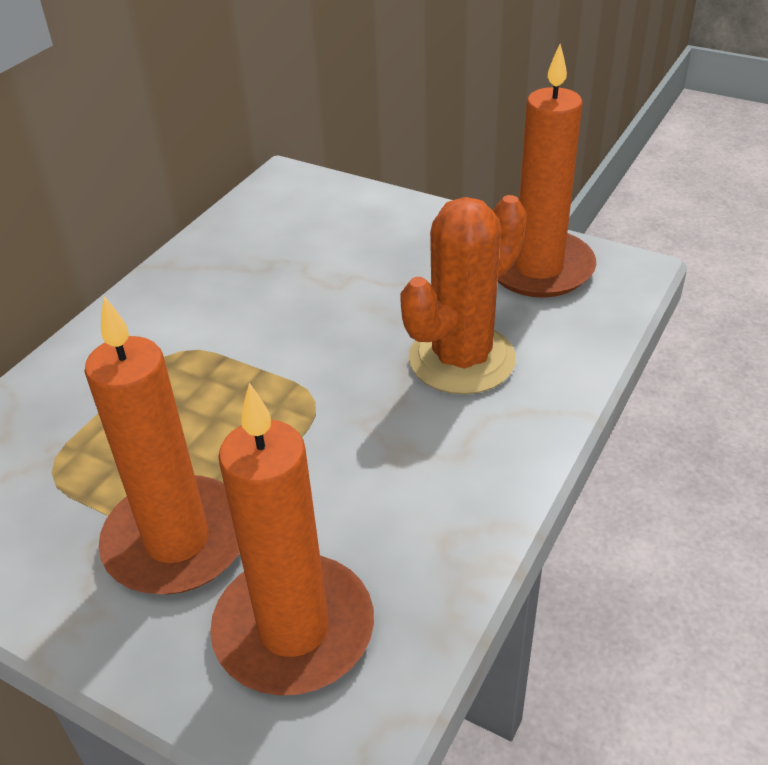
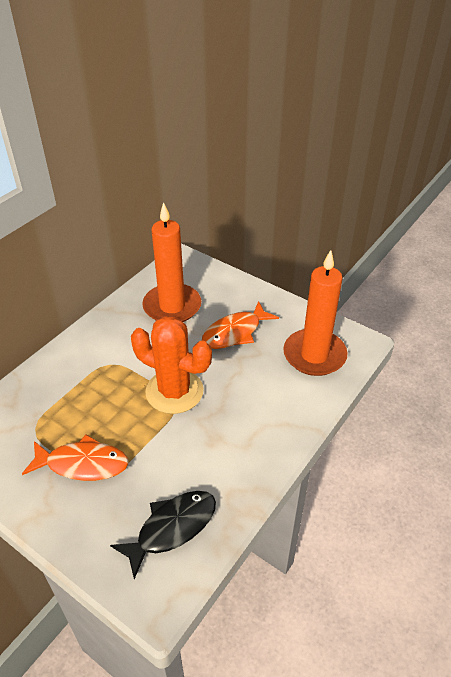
black fish: 0 -> 1
orange candle: 3 -> 2
orange fish: 0 -> 2

